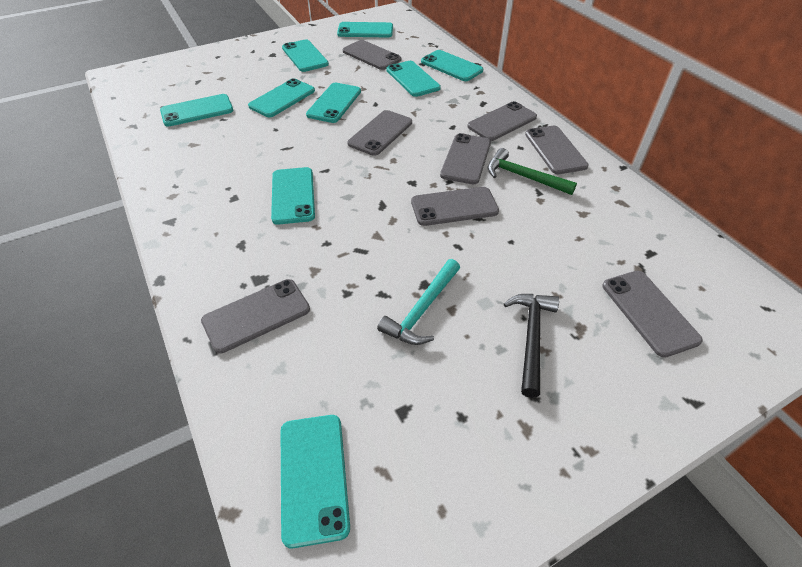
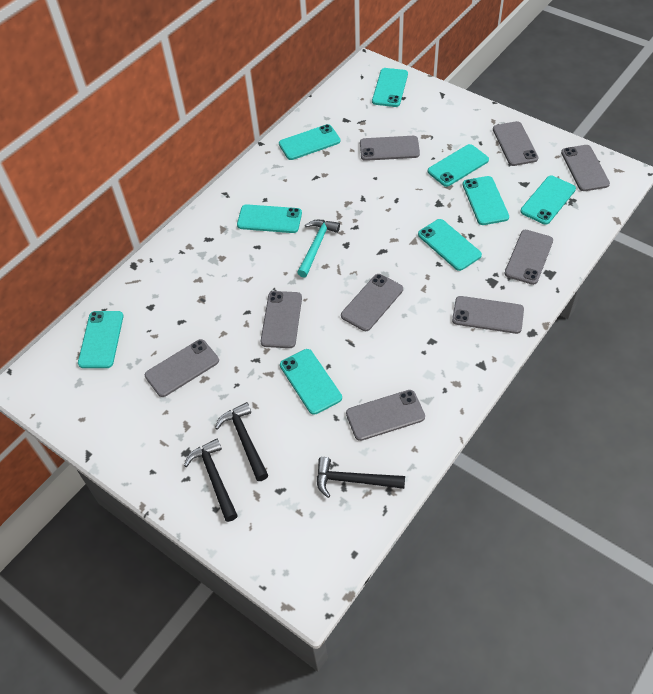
black hammer: 1 -> 3
green hammer: 1 -> 0
grey phone: 8 -> 9

